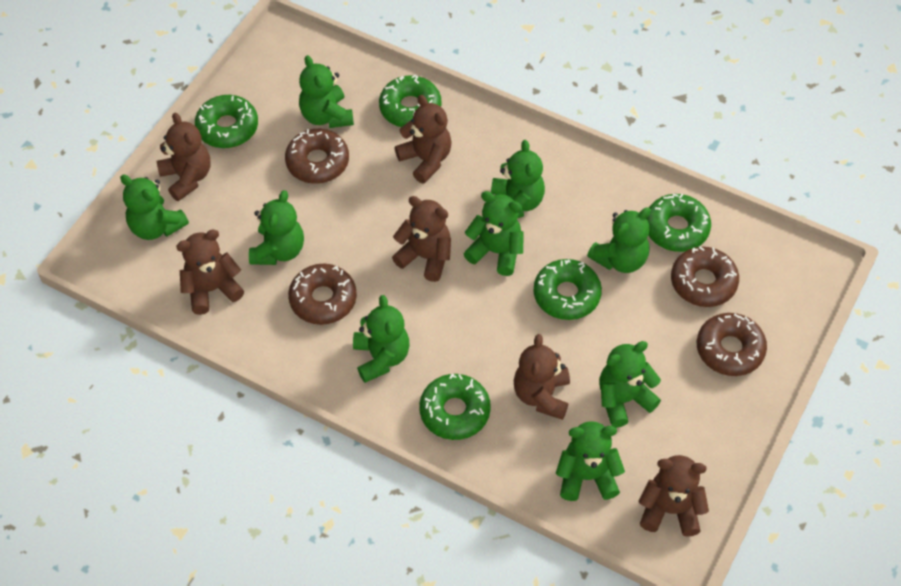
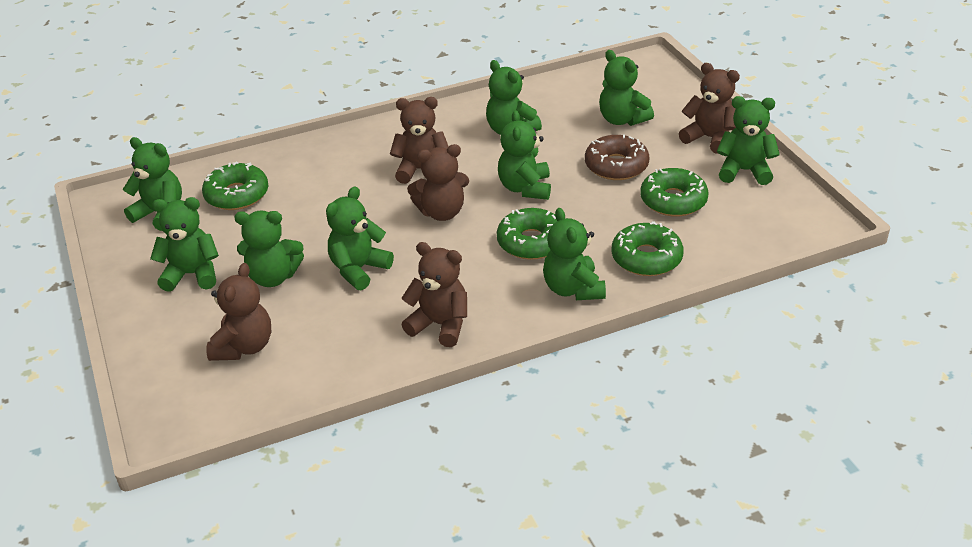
brown donut: 4 -> 1
brown teddy bear: 6 -> 5
green donut: 5 -> 4

